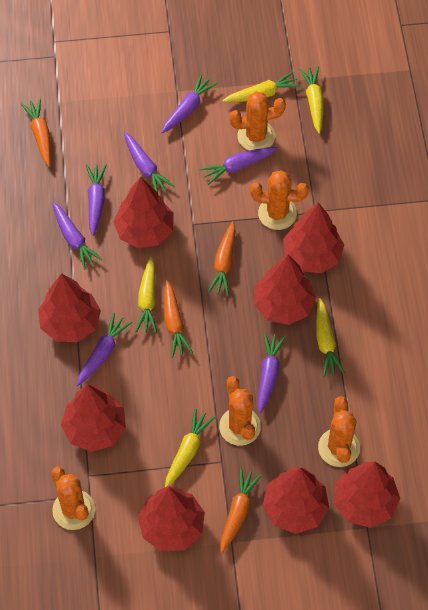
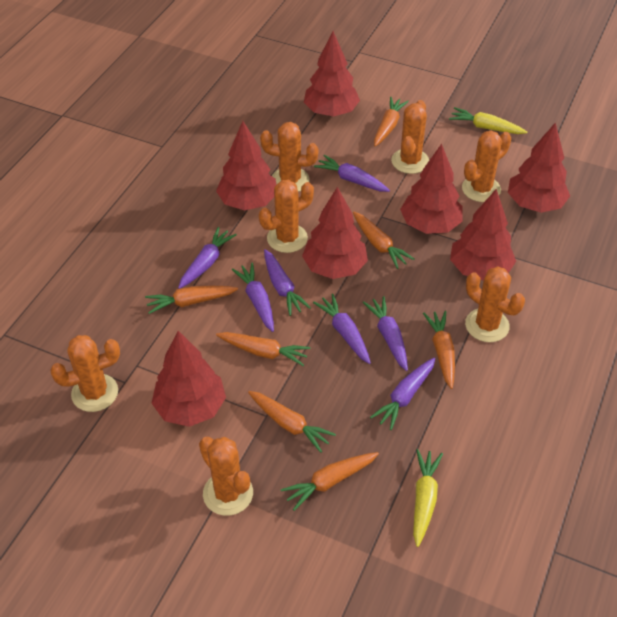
orange cactus: 5 -> 7
orange carrot: 4 -> 7
red tree: 8 -> 7
yellow carrot: 5 -> 2

